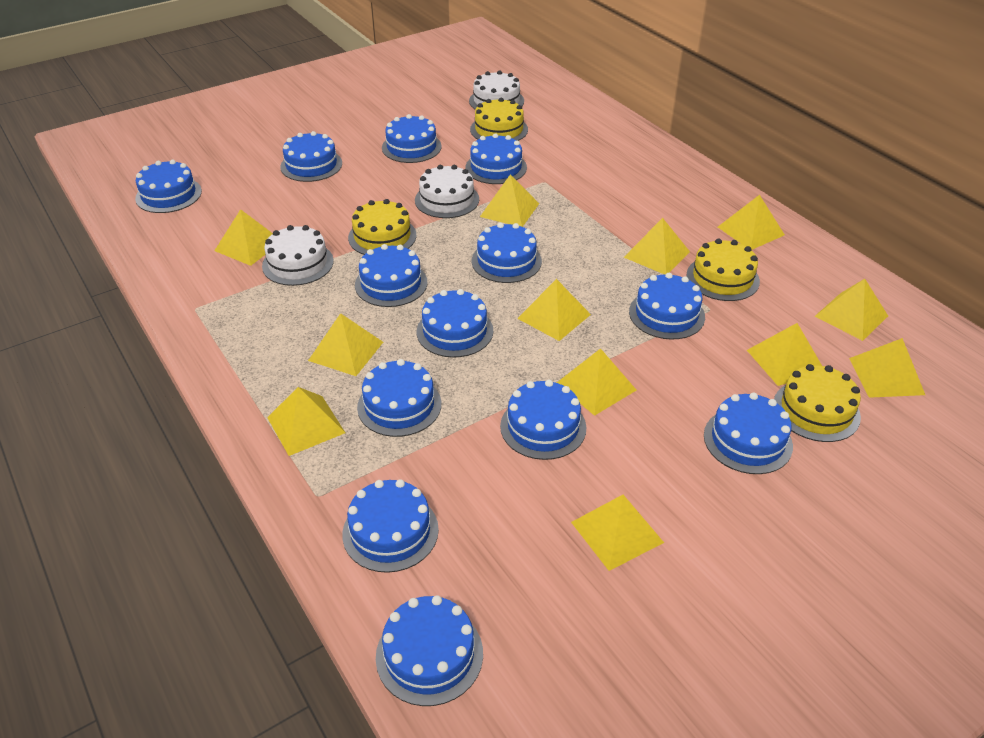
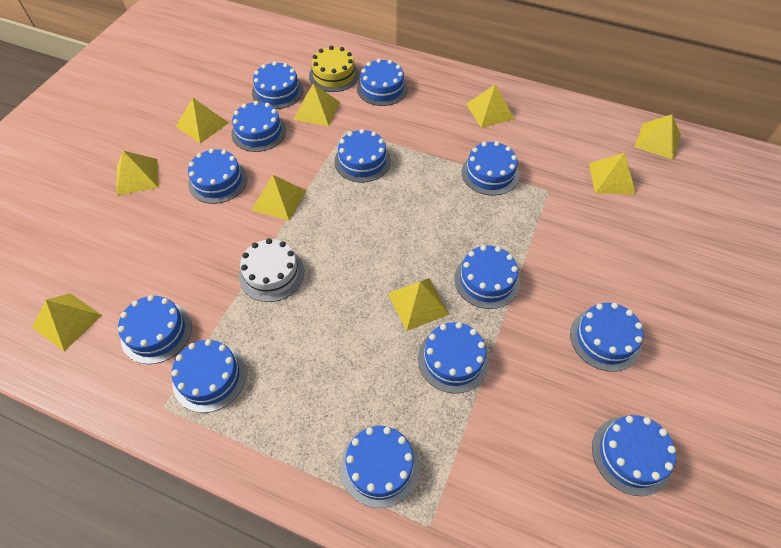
white cake: 3 -> 1
yellow cake: 4 -> 1
yellow pyramid: 12 -> 9

